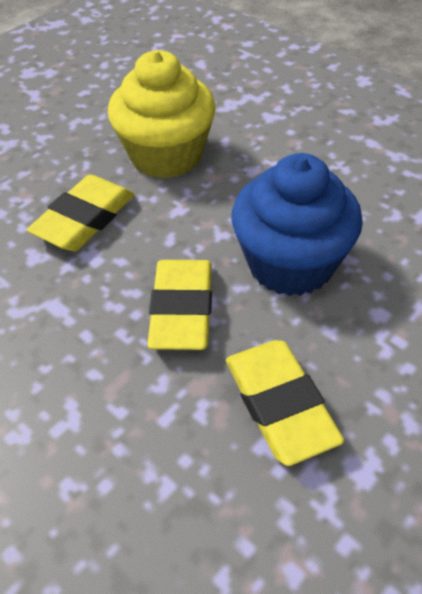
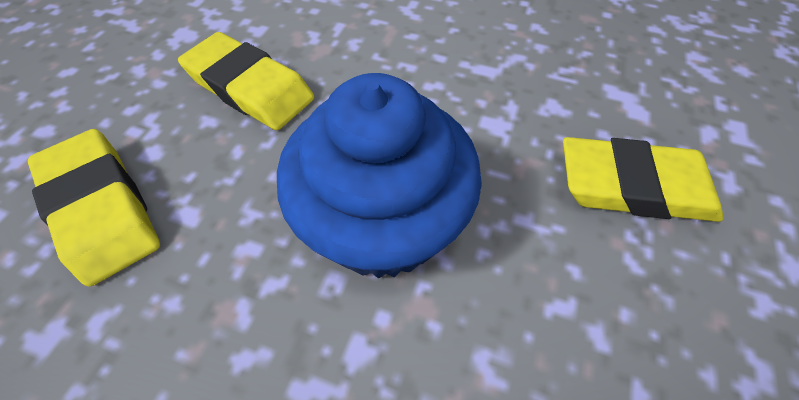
yellow cupcake: 1 -> 0

